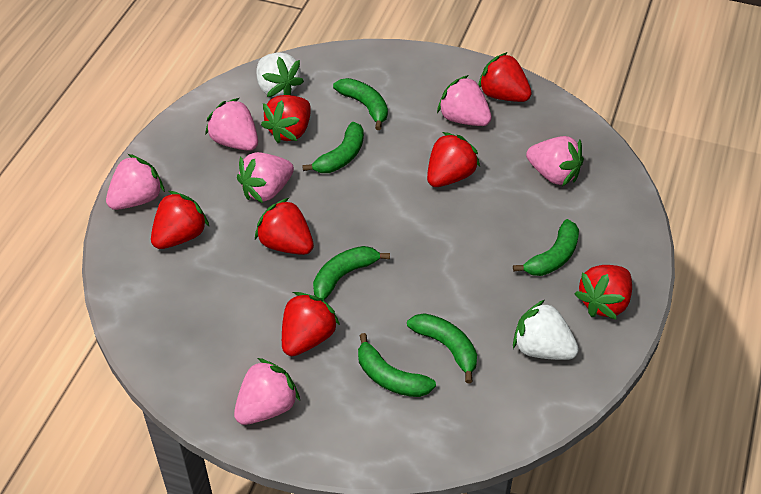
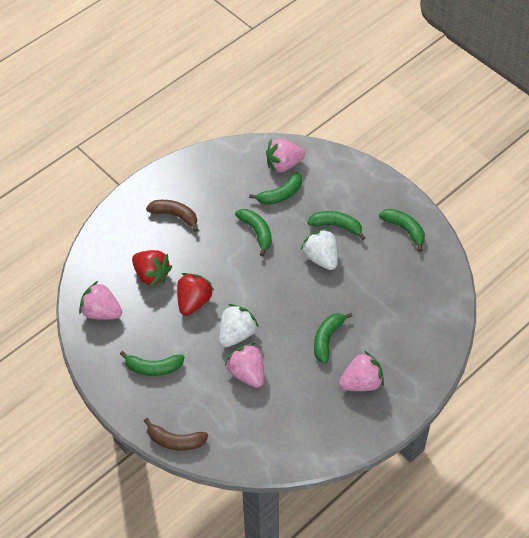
brown banana: 0 -> 2
pink strawberry: 6 -> 4
red strawberry: 7 -> 2

